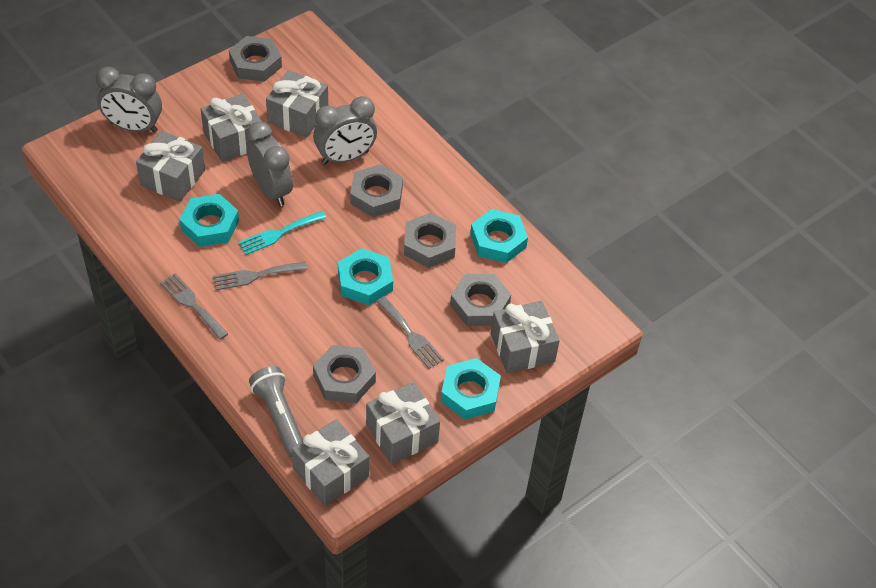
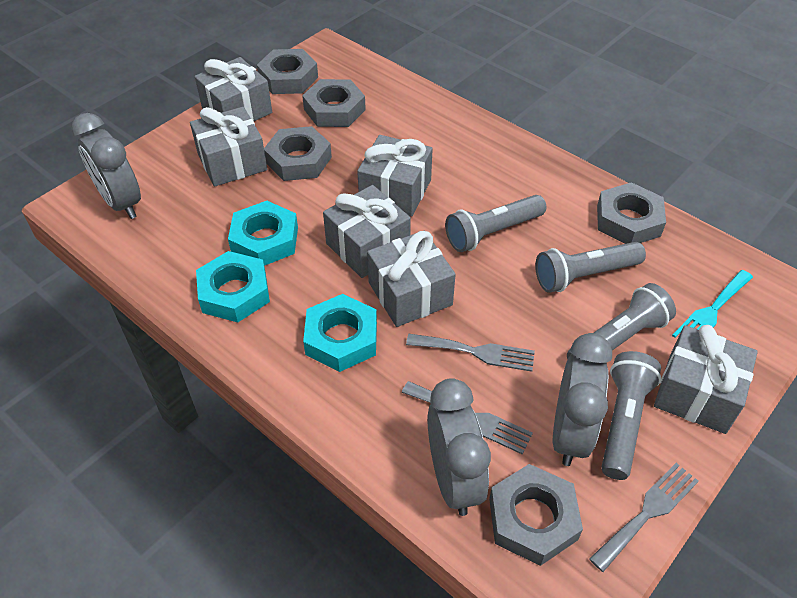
grey flashlight: 1 -> 4
turquoise nut: 4 -> 3

